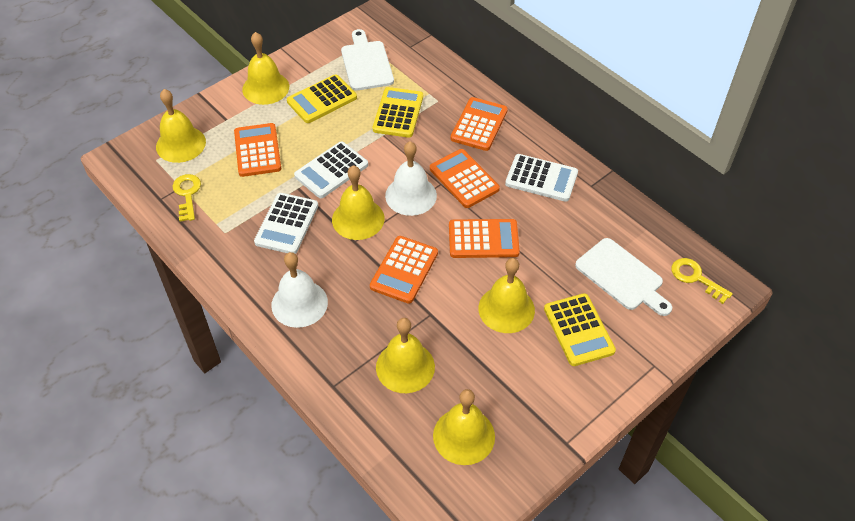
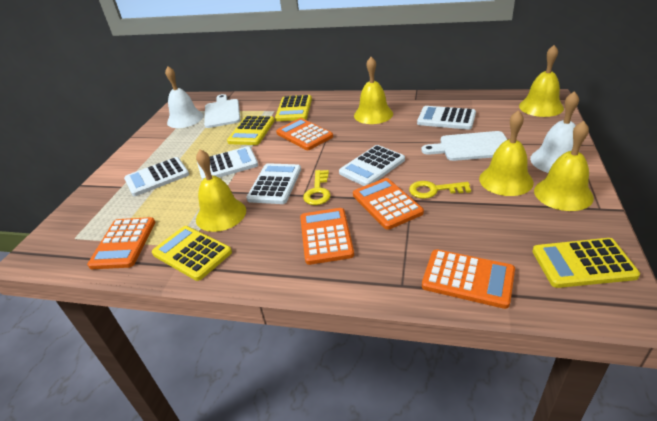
white calculator: 3 -> 5
yellow bell: 6 -> 5
yellow calculator: 3 -> 4

